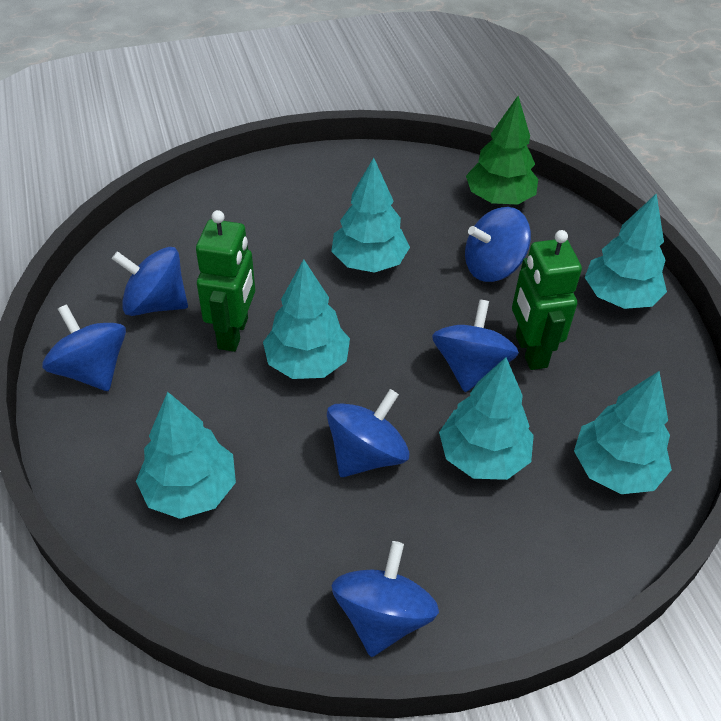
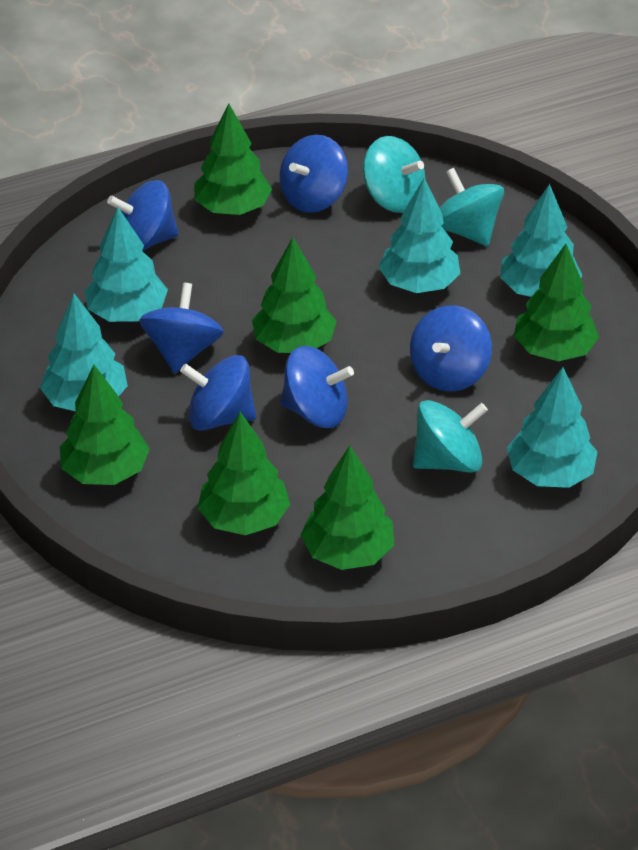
green robot: 2 -> 0
green tree: 1 -> 6
turquoise spinning top: 0 -> 3
turquoise tree: 6 -> 5

